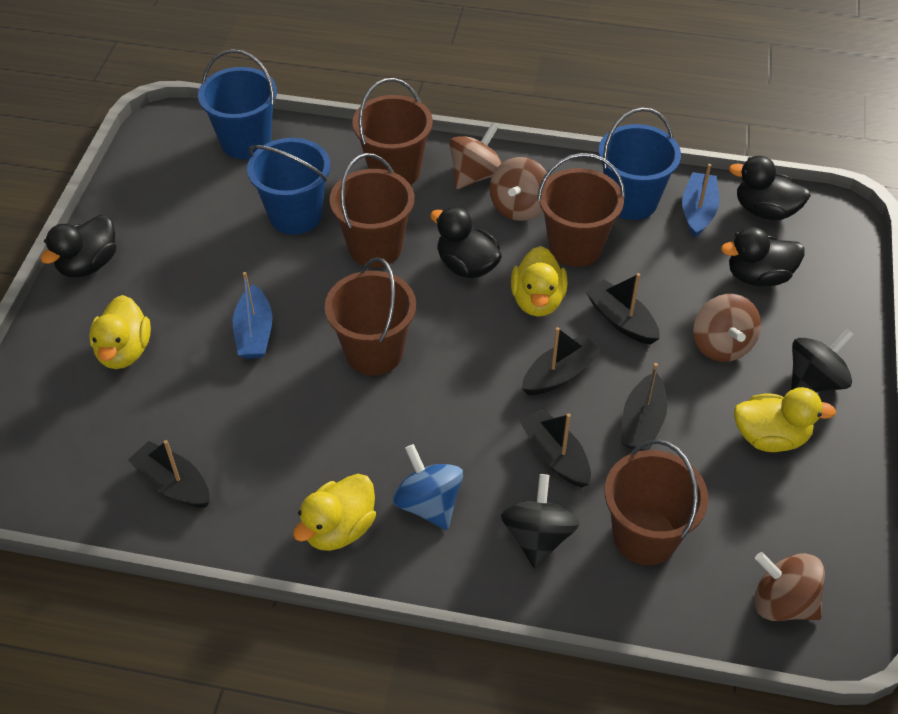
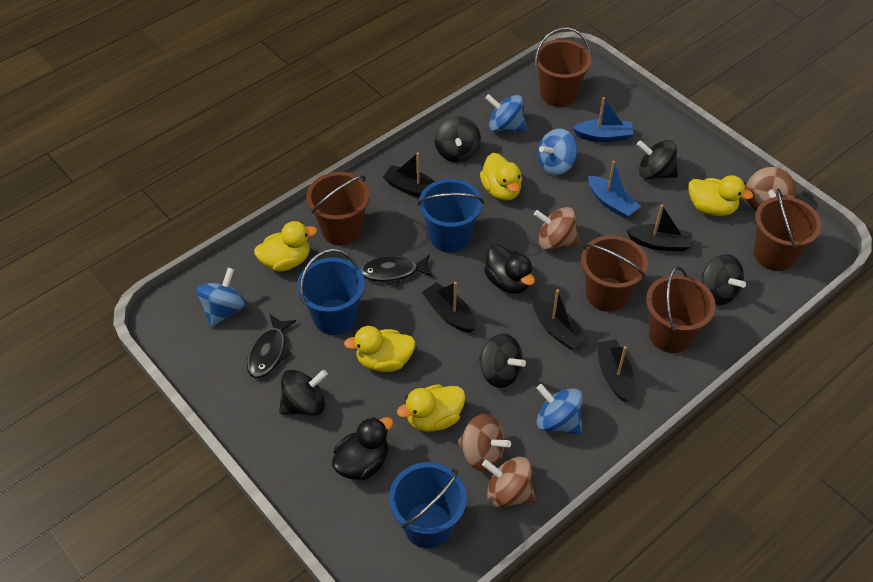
black duck: 4 -> 2
black fish: 0 -> 2
black spinning top: 2 -> 5
blue spinning top: 1 -> 4
yellow duck: 4 -> 5

